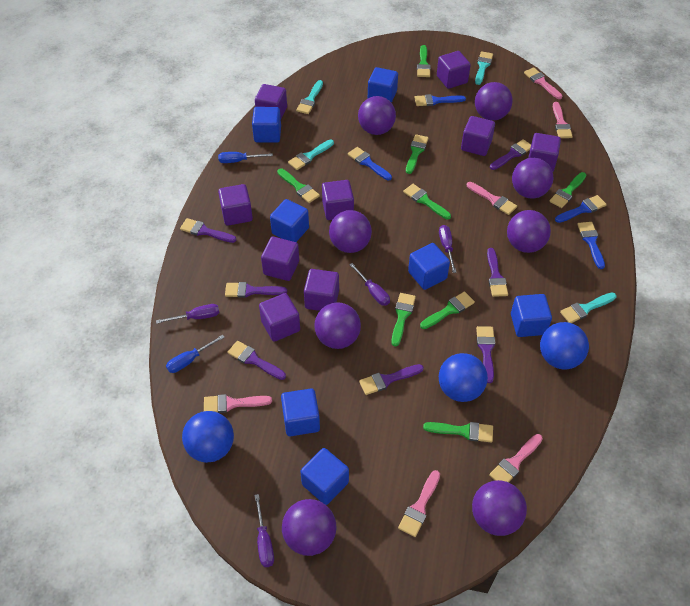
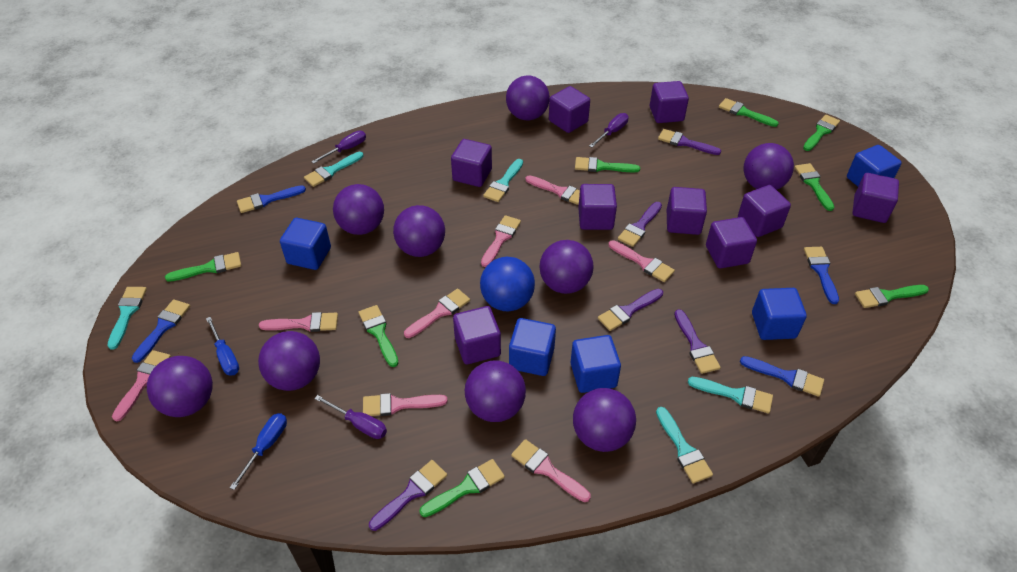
blue ball: 3 -> 1
blue cube: 7 -> 5
pink brush: 6 -> 8
purple ball: 8 -> 9
purple brush: 7 -> 5
purple screwdriver: 4 -> 3
turquoise brush: 4 -> 5

